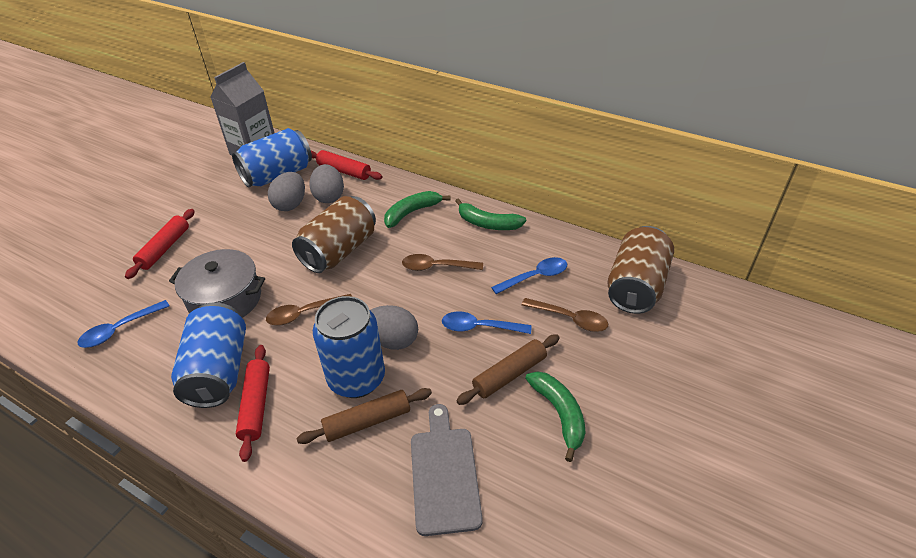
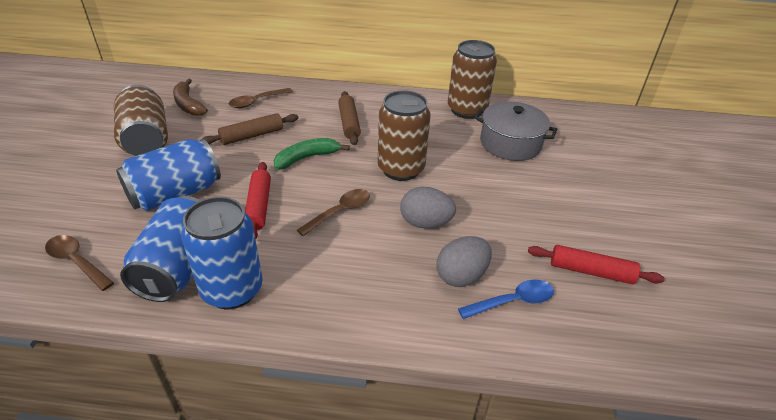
blue spoon: 3 -> 1
brown banana: 0 -> 1
brown can: 2 -> 3
green banana: 3 -> 1
grey carton: 1 -> 0
grey cutting board: 1 -> 0
grey egg: 3 -> 2
red rolling pin: 3 -> 2

